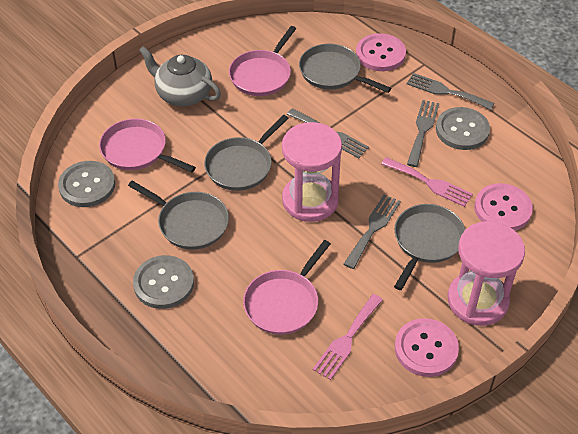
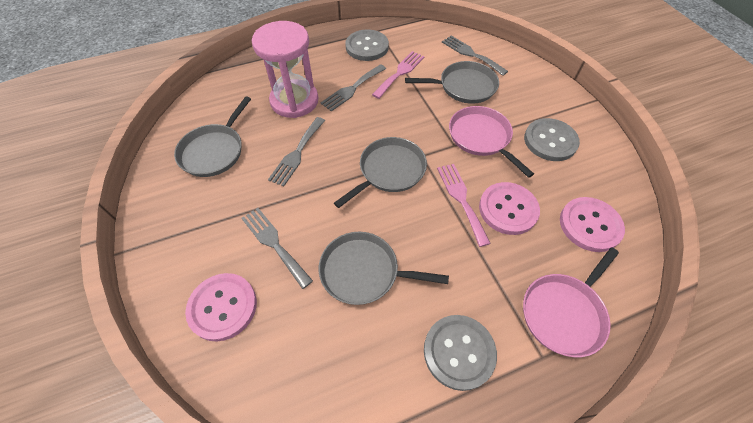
grey teapot: 1 -> 0
pink hourglass: 2 -> 1
pink pan: 3 -> 2

